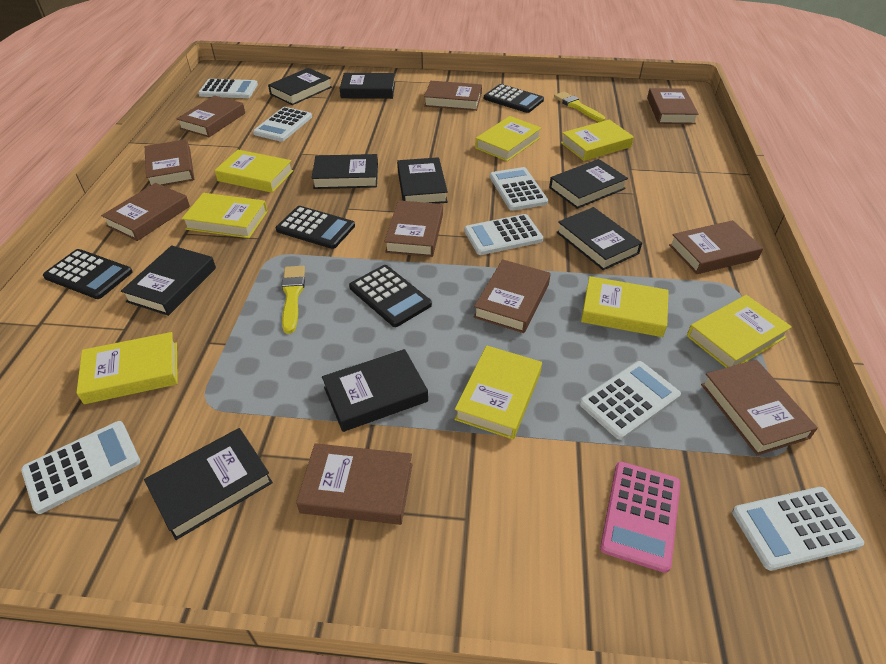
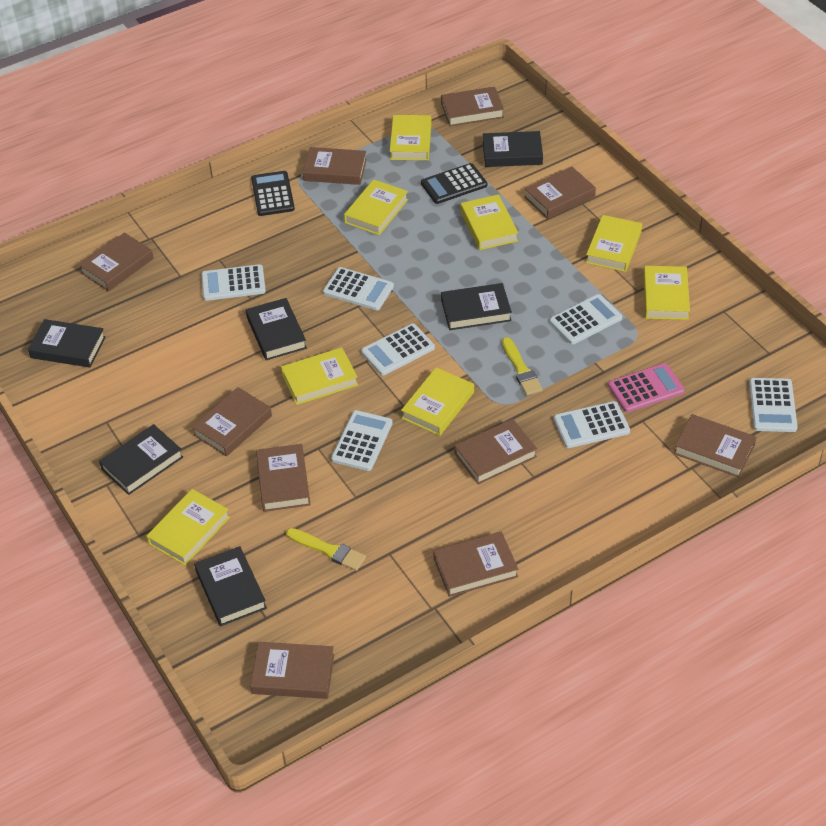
black book: 9 -> 6
black calculator: 4 -> 2

